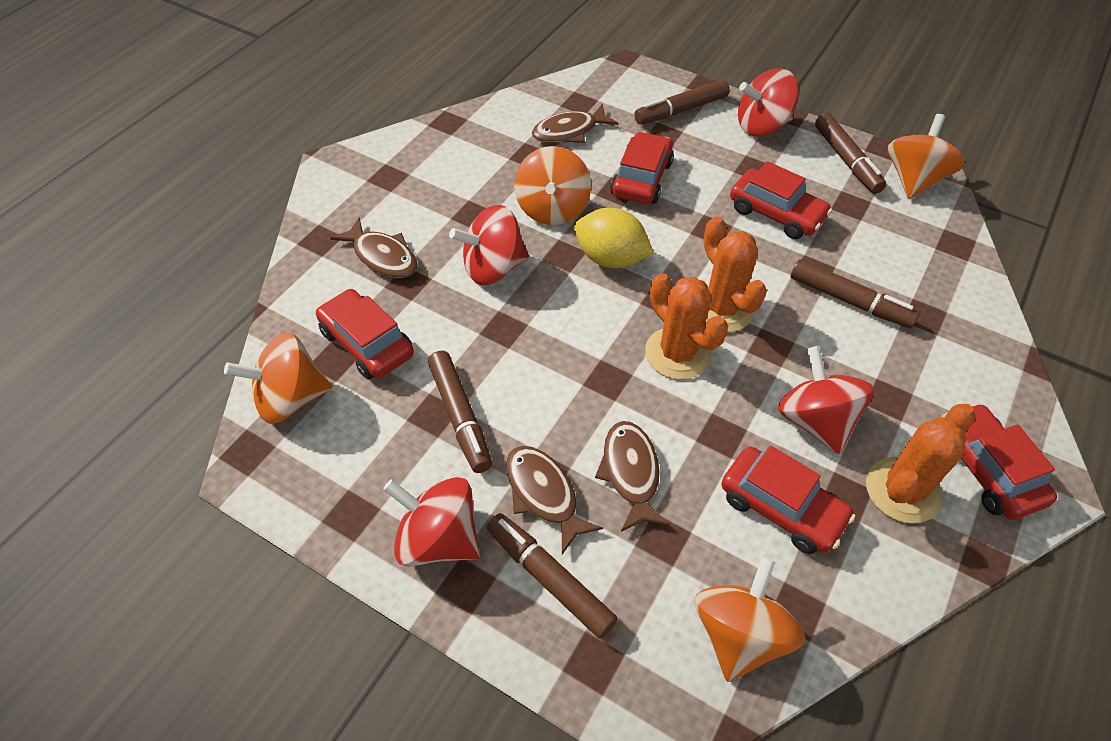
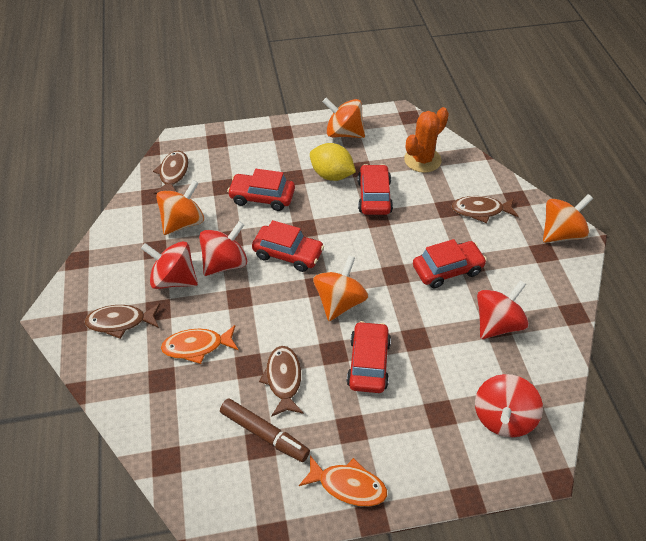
brown marker: 5 -> 1
orange cactus: 3 -> 1
orange fish: 0 -> 2

